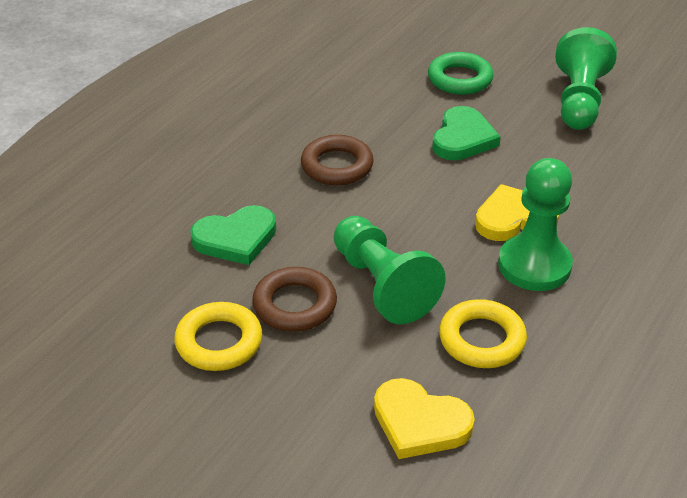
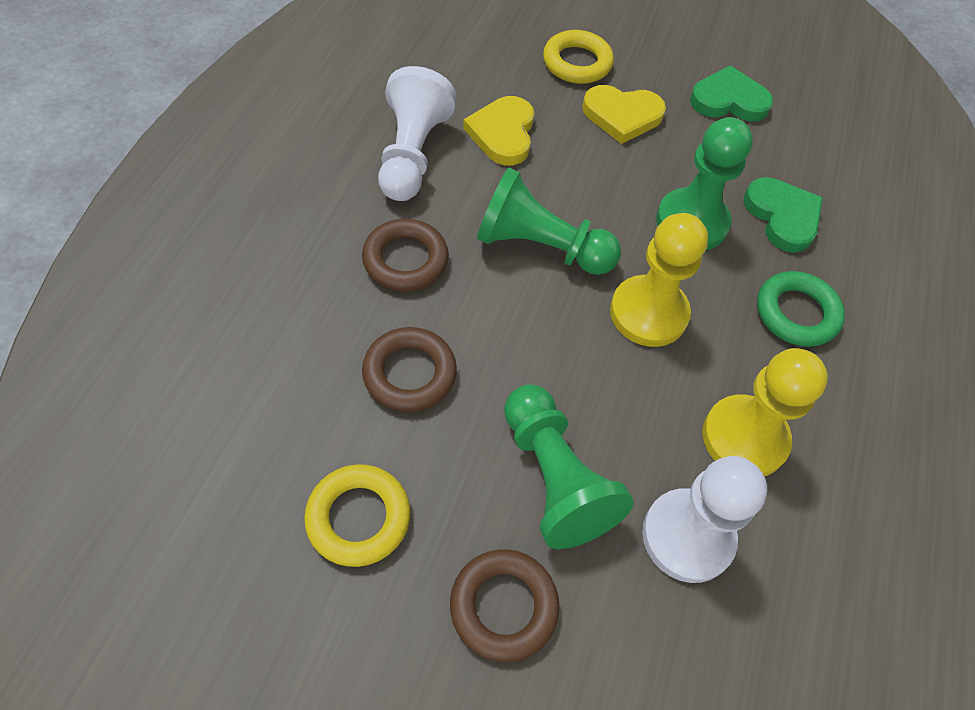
brown ring: 2 -> 3
white pawn: 0 -> 2
yellow pawn: 0 -> 2

